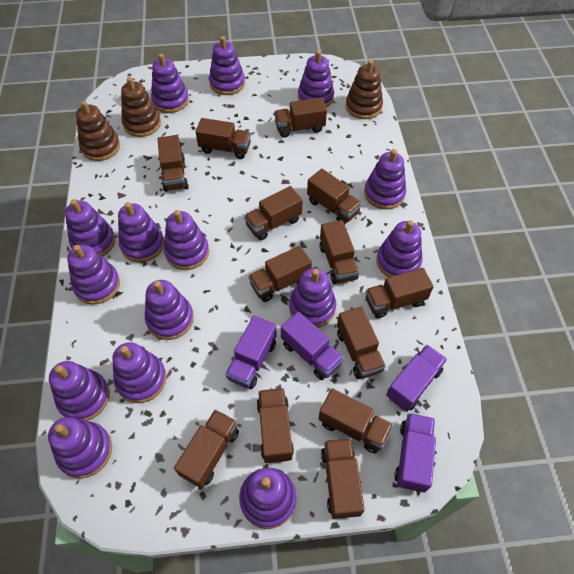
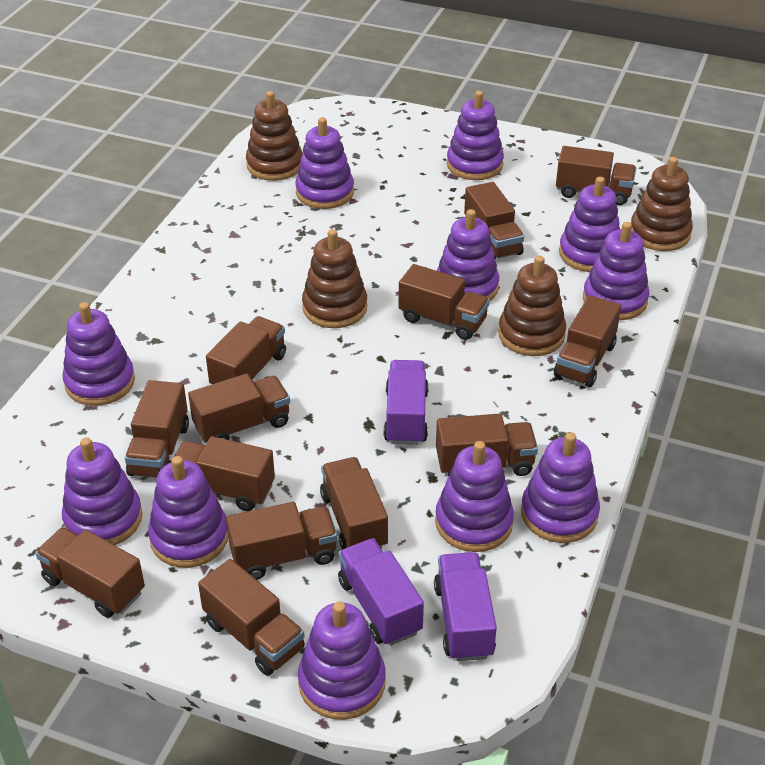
brown stacking toy: 3 -> 4
purple stacking toy: 15 -> 11
purple truck: 4 -> 3

